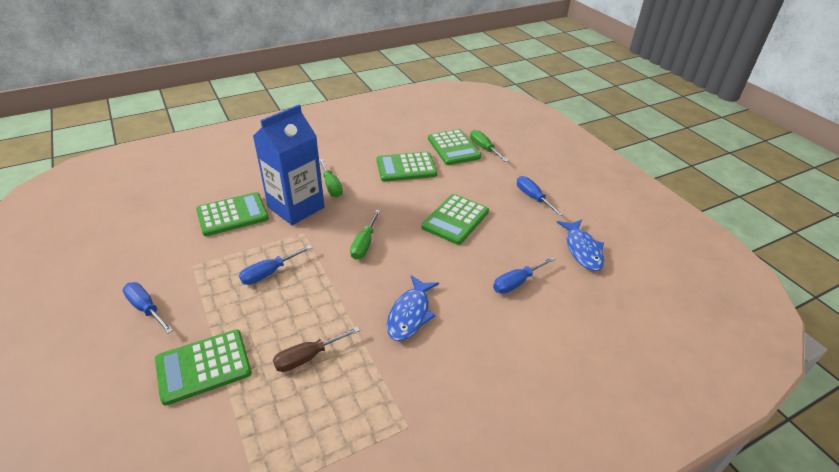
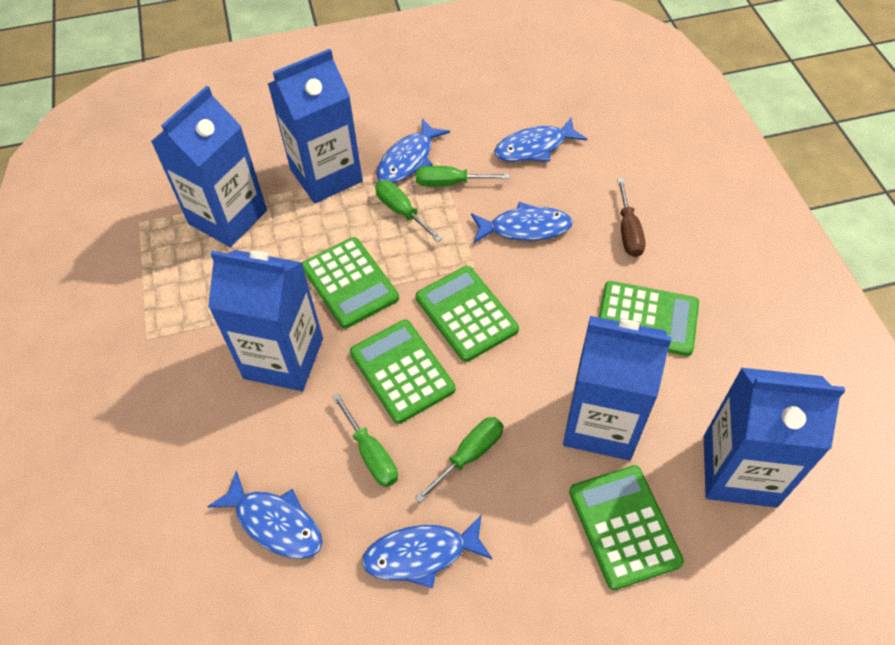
blue carton: 1 -> 5
blue fish: 2 -> 5
blue screwdriver: 4 -> 0
green screwdriver: 3 -> 4

